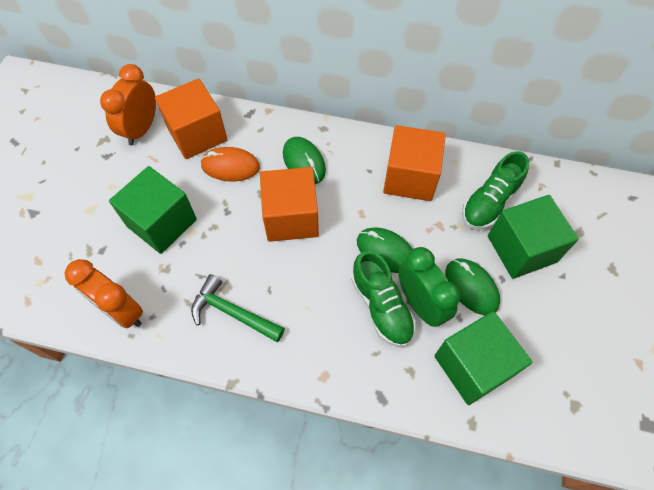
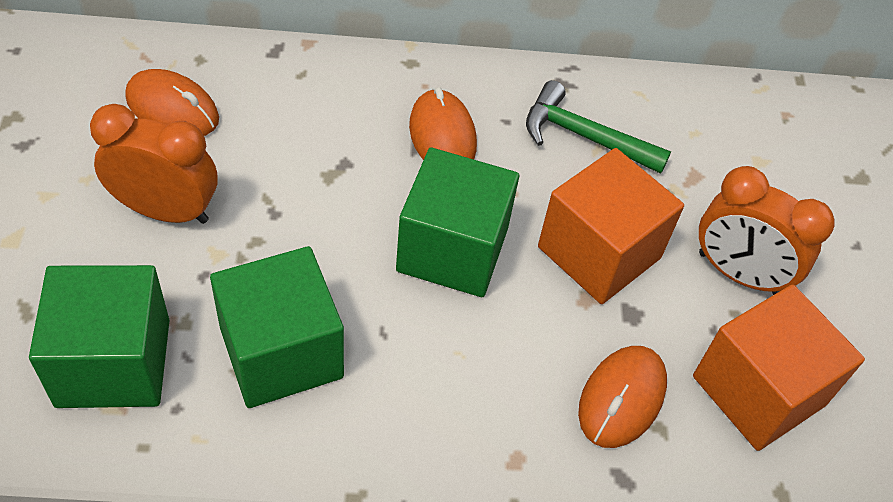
green clock: 1 -> 0
green mouse: 3 -> 0
green shoe: 2 -> 0
orange cube: 3 -> 2
orange mouse: 1 -> 3

